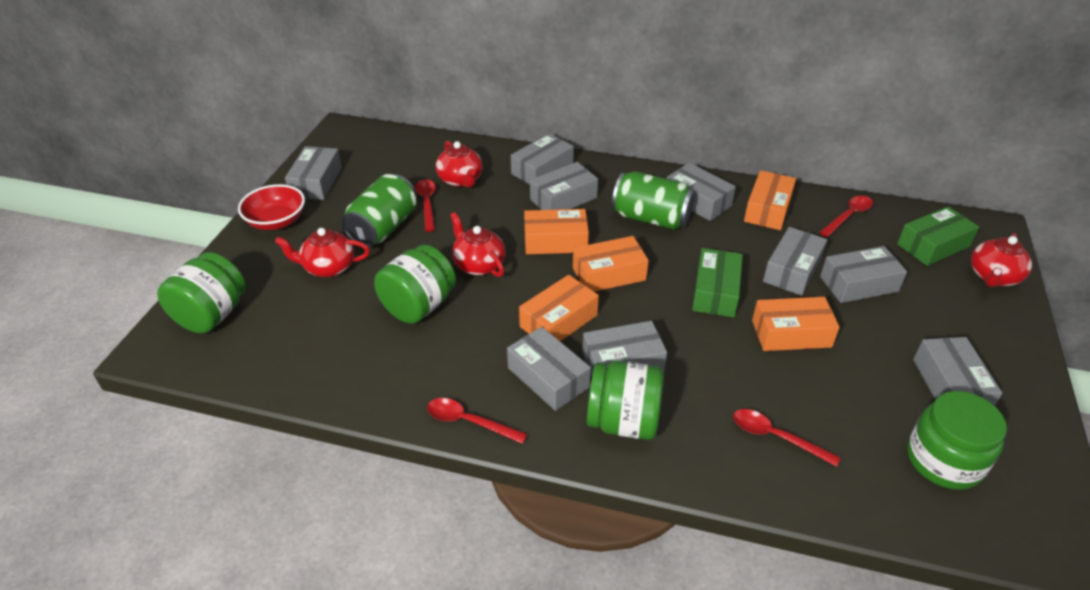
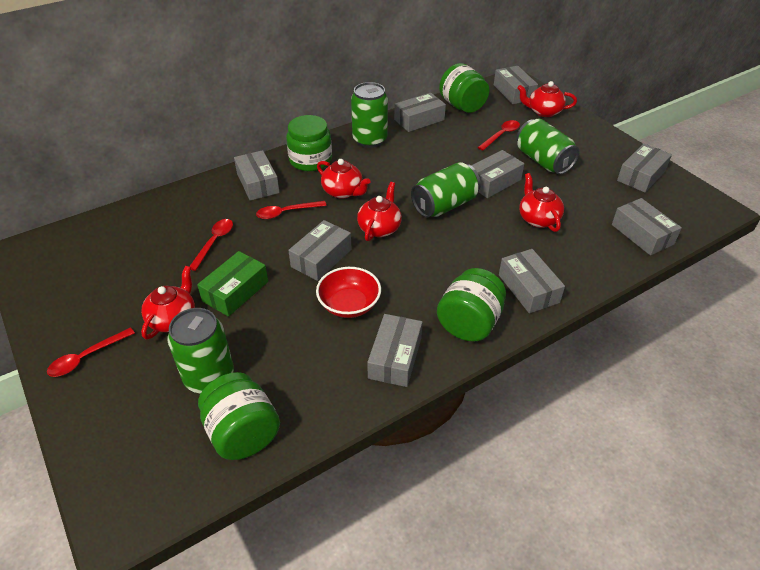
green box: 2 -> 1
green can: 2 -> 4
orange box: 5 -> 0
red teapot: 4 -> 5

